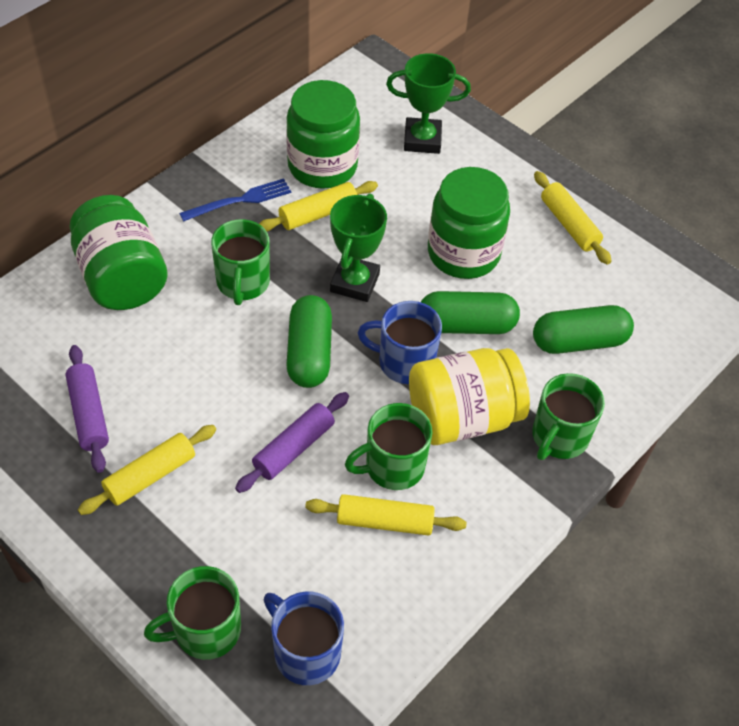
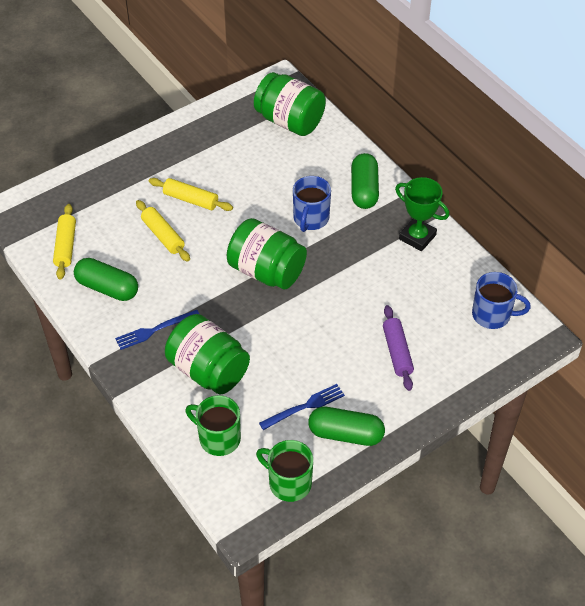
blue fork: 1 -> 2
green mug: 4 -> 2
green trophy: 2 -> 1
purple rolling pin: 2 -> 1
yellow jar: 1 -> 0
yellow rolling pin: 4 -> 3

